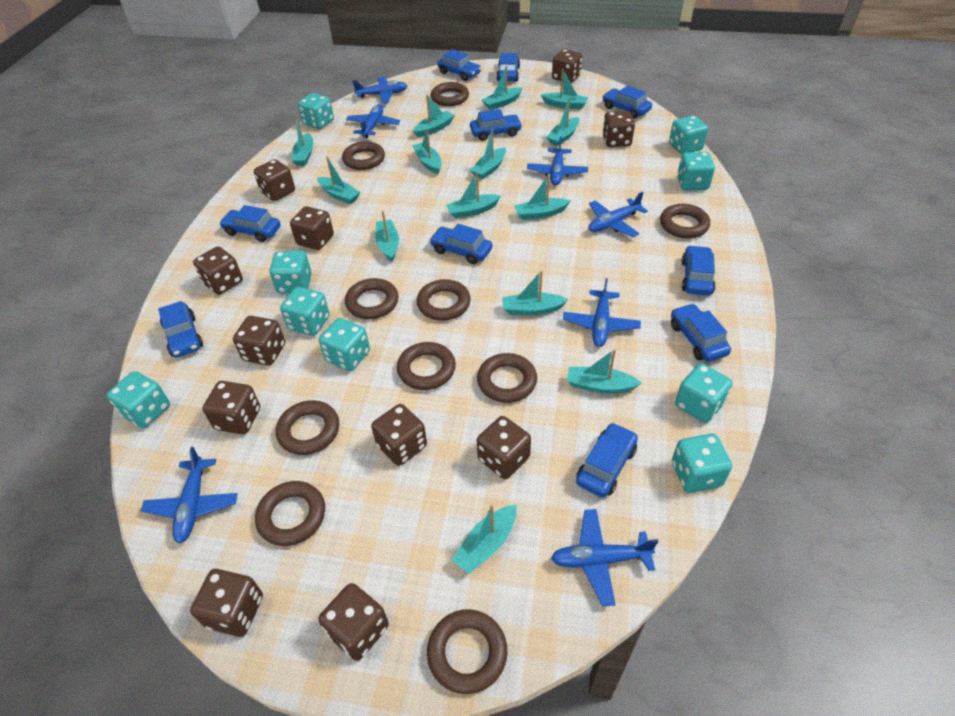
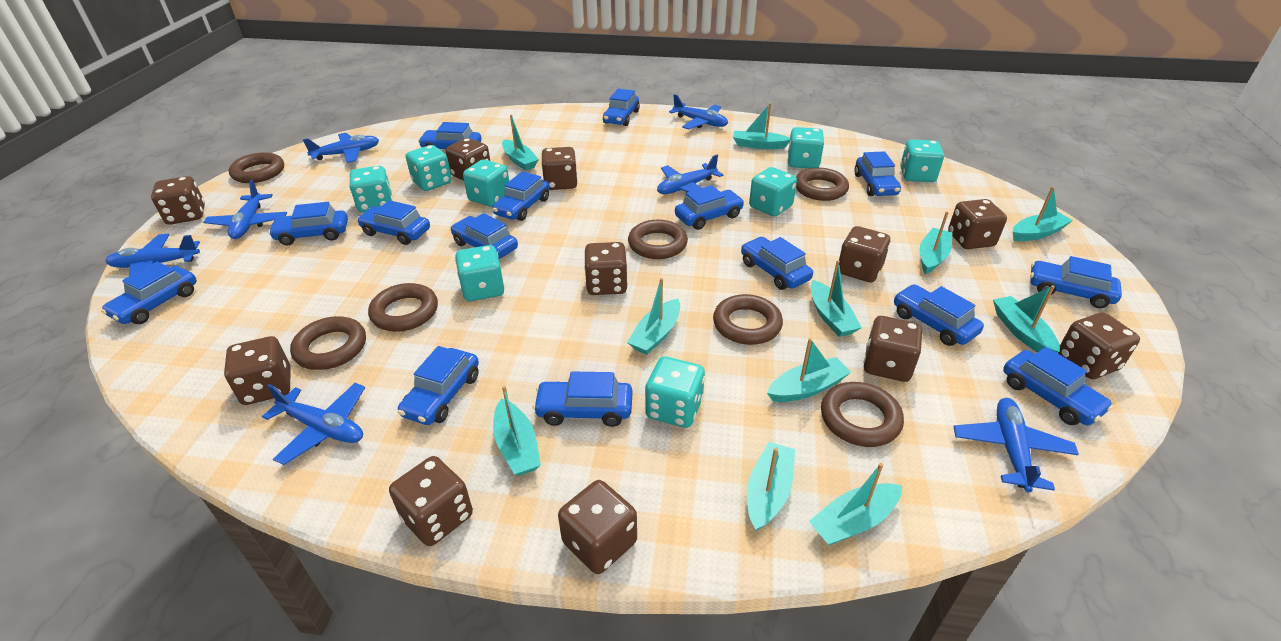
blue car: 10 -> 15
brown ring: 10 -> 7
turquoise boat: 14 -> 11
turquoise dice: 9 -> 8

